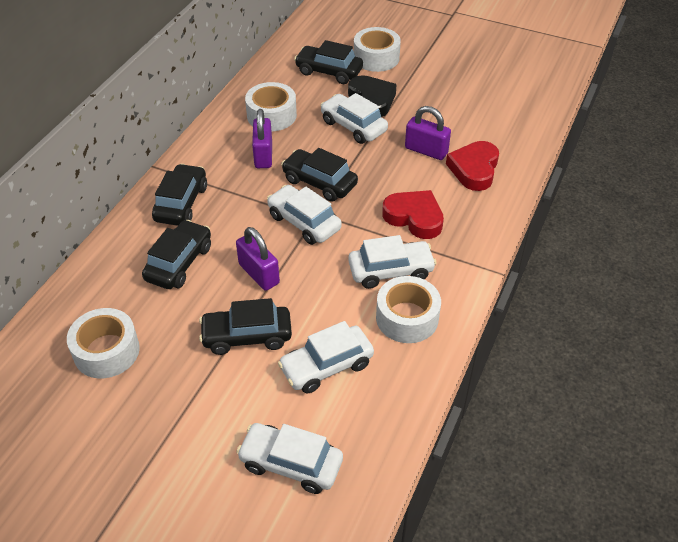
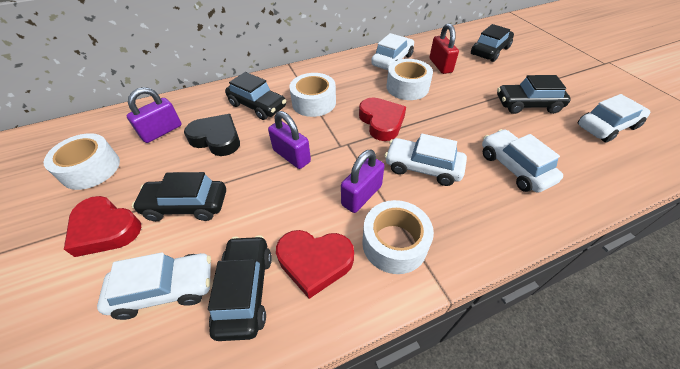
red heart: 2 -> 3
red padlock: 0 -> 1

